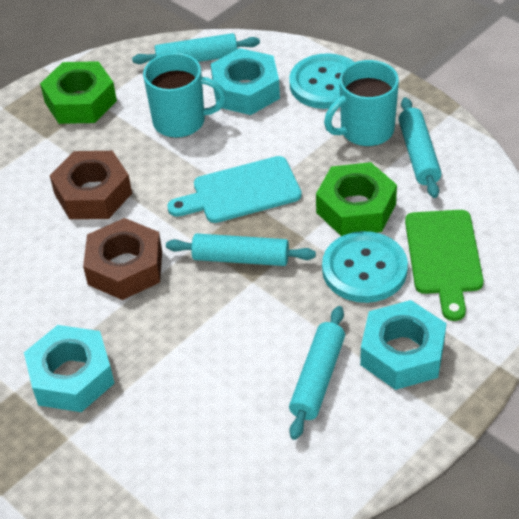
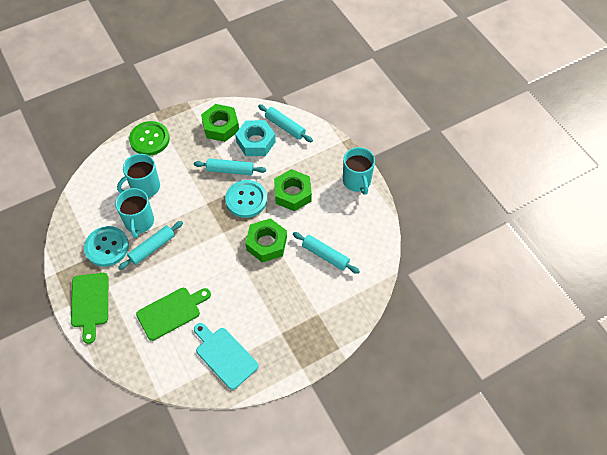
brown nut: 2 -> 0
green button: 0 -> 1
green cutting board: 1 -> 2
green nut: 2 -> 3
turquoise mug: 2 -> 3
turquoise nut: 3 -> 1

